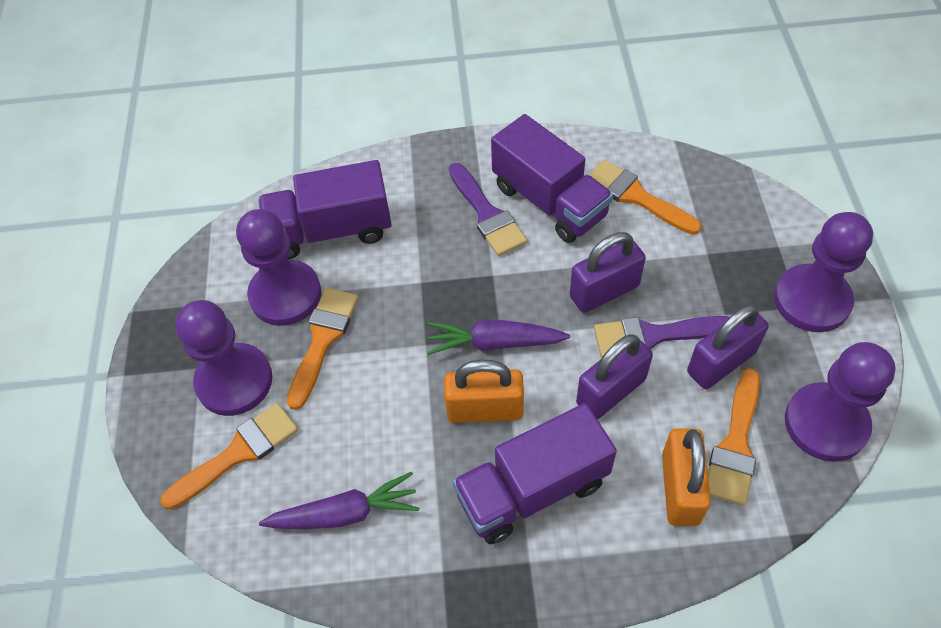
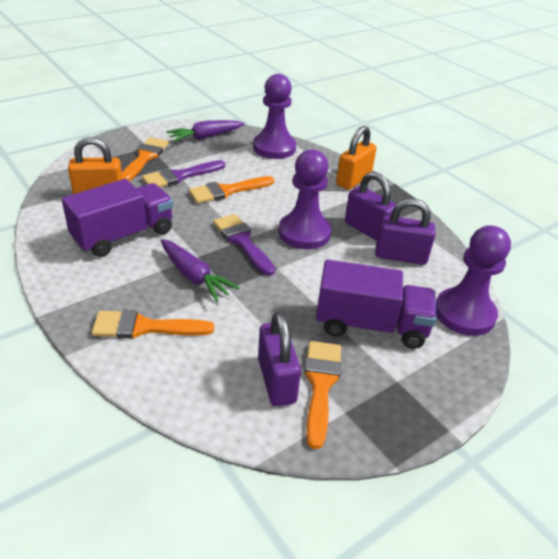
purple pawn: 4 -> 3
purple truck: 3 -> 2

